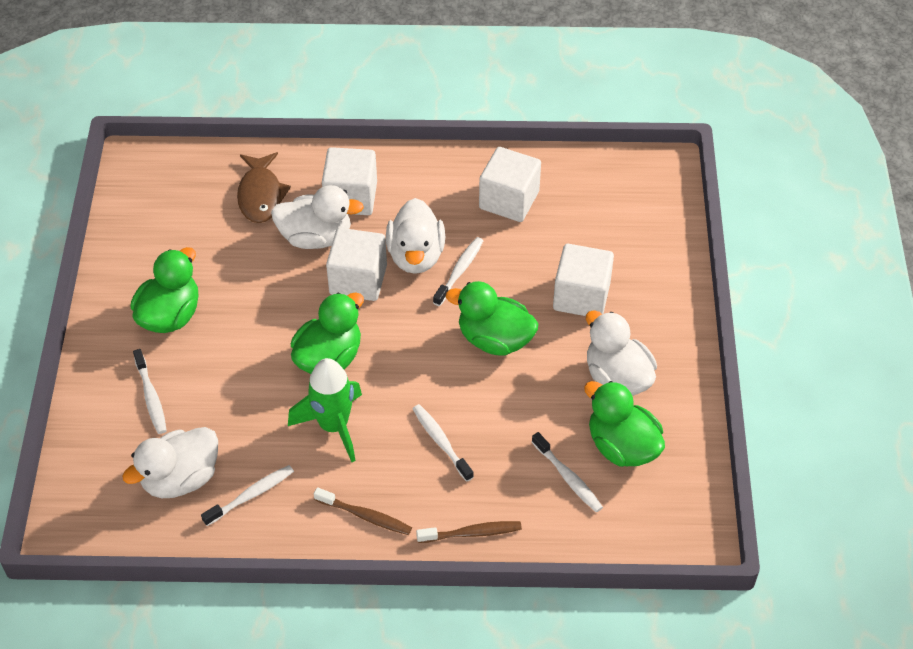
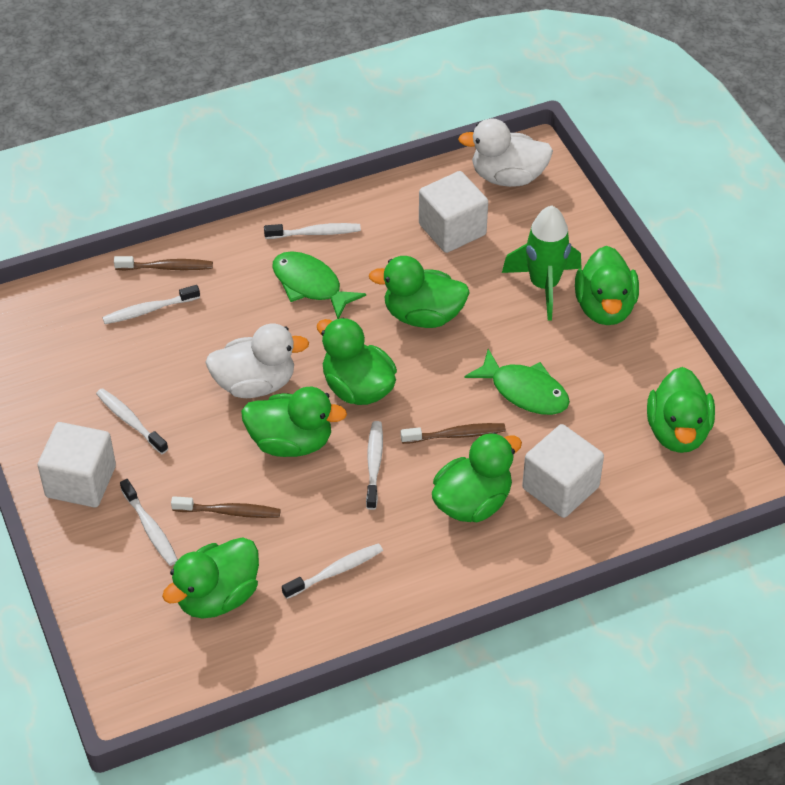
brown fish: 1 -> 0
brown toothbrush: 2 -> 3
green duck: 4 -> 7
green fish: 0 -> 2
white cube: 4 -> 3
white duck: 4 -> 2
white toothbrush: 5 -> 6

